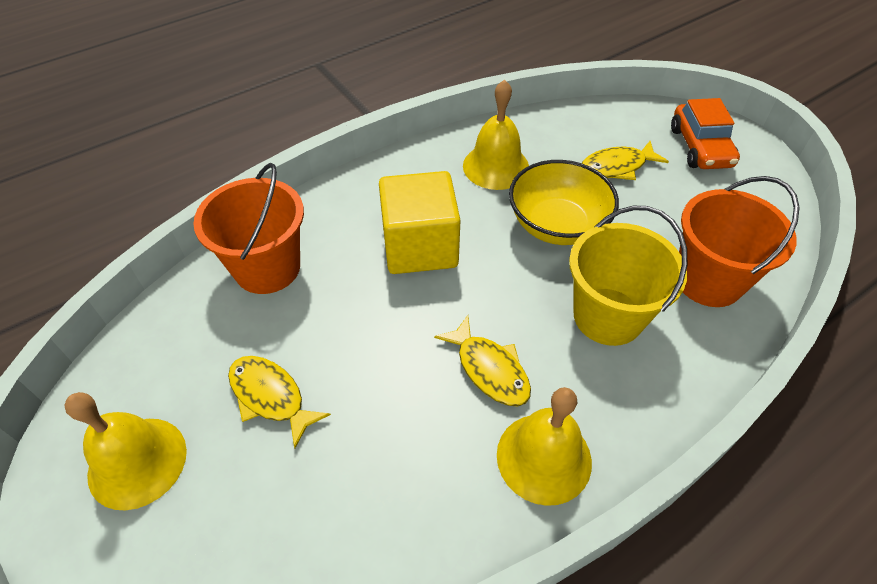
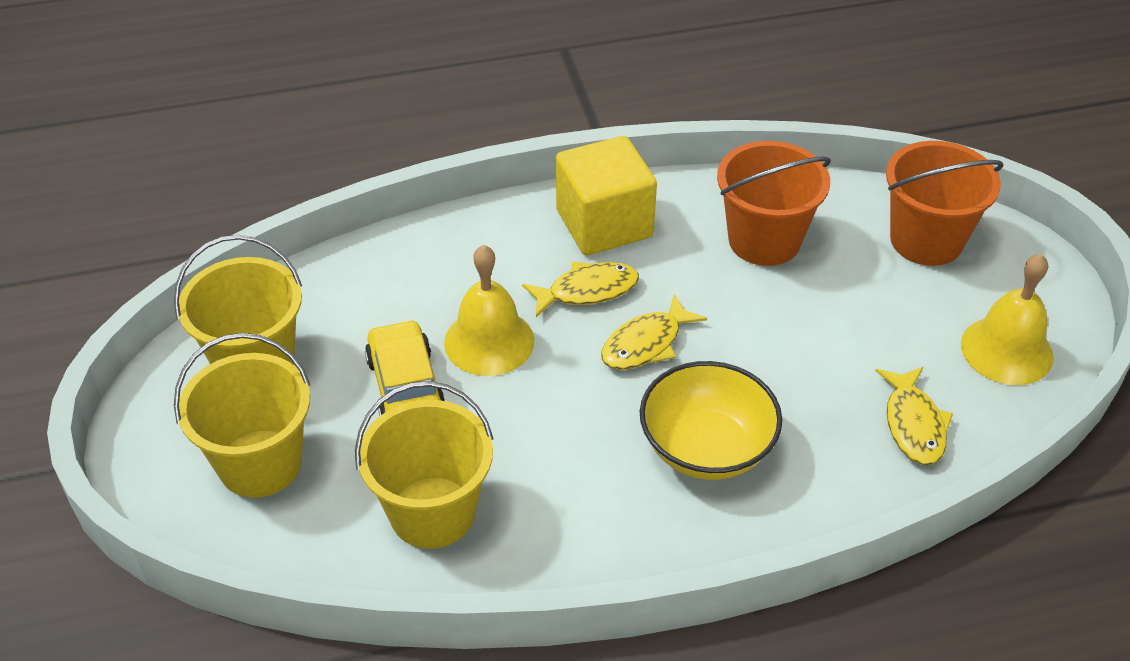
orange car: 1 -> 0
yellow bell: 3 -> 2
yellow bucket: 1 -> 3
yellow car: 0 -> 1

